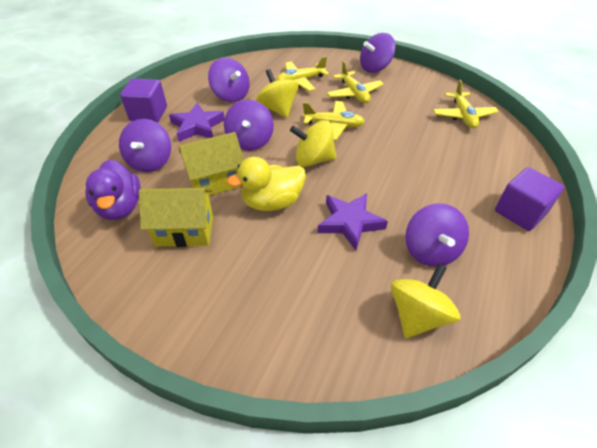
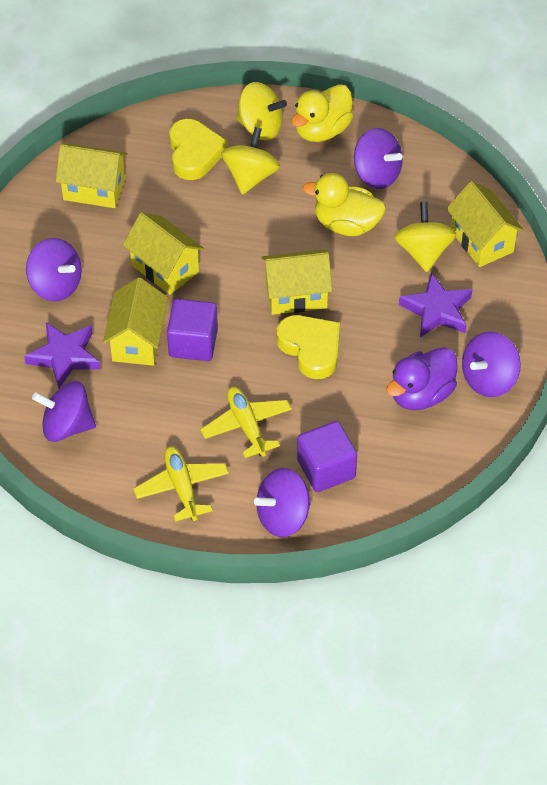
yellow duck: 1 -> 2
yellow heart: 0 -> 2
yellow house: 2 -> 5
yellow plane: 4 -> 2

